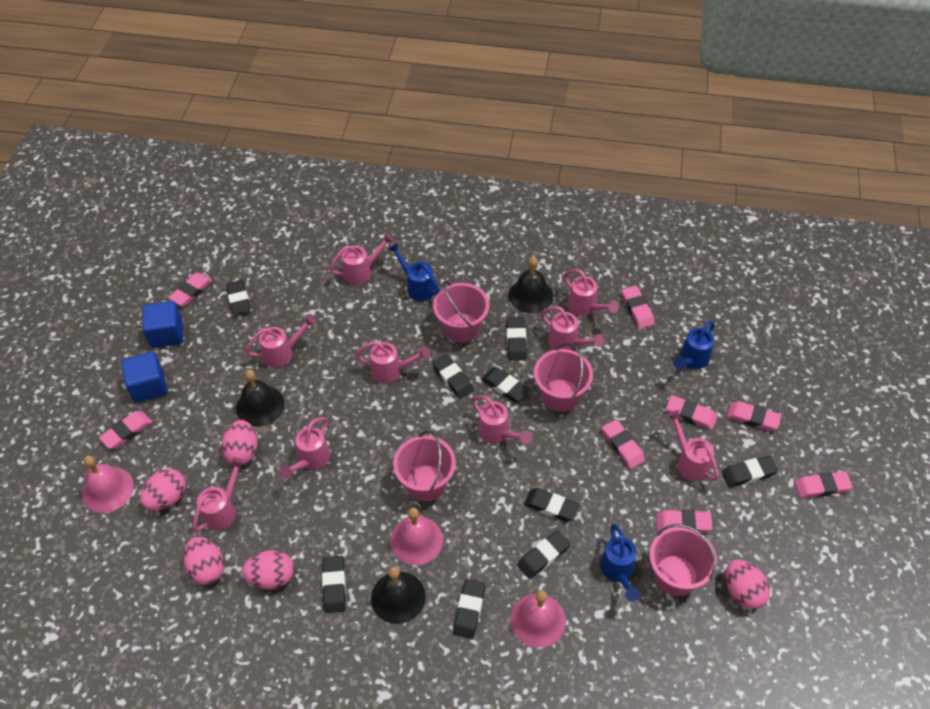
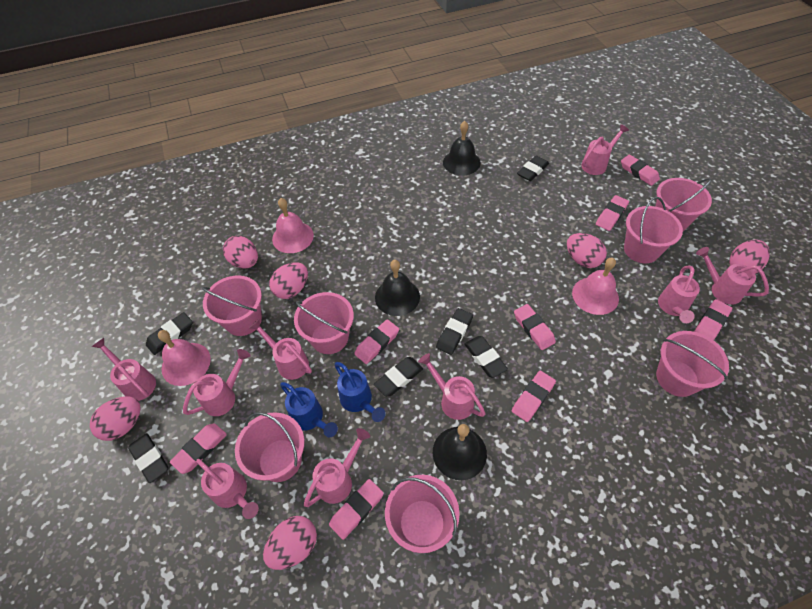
black eraser: 9 -> 6
blue cube: 2 -> 0
blue watering can: 3 -> 2
pink bucket: 4 -> 7
pink egg: 5 -> 6

